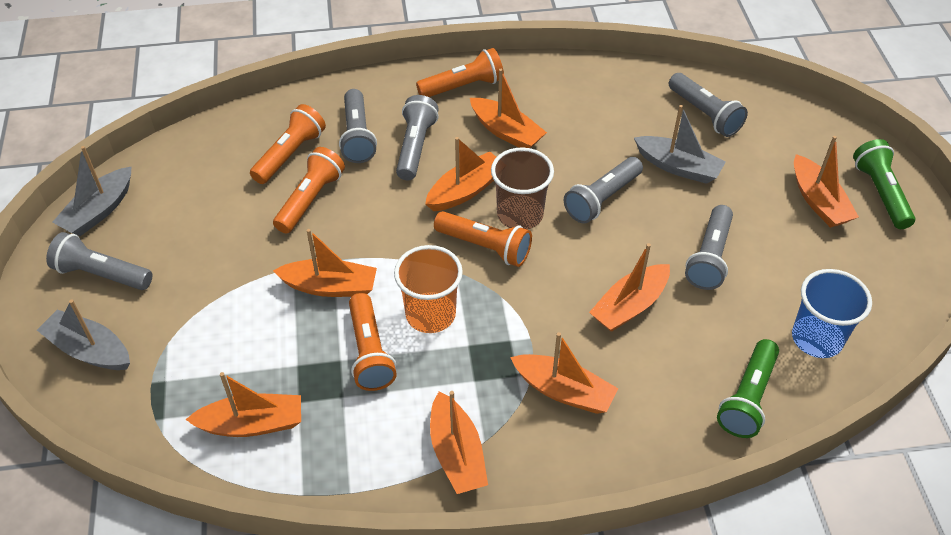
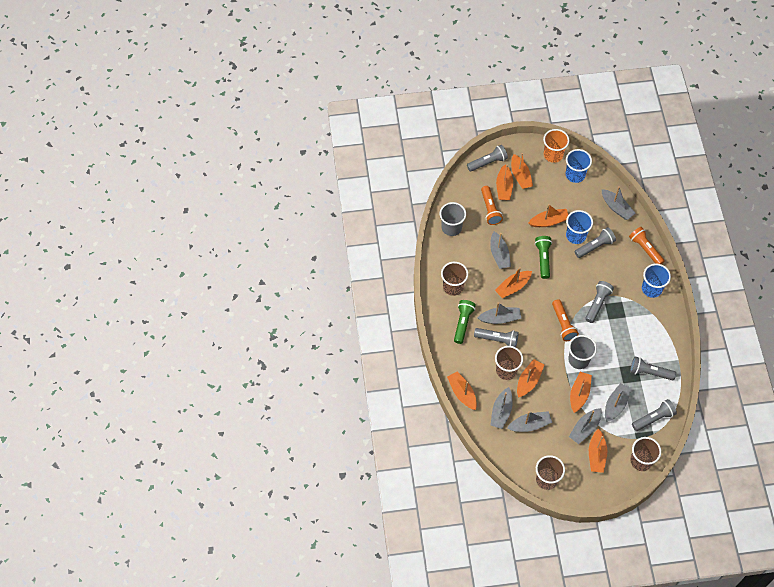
blue cup: 1 -> 3
brown cup: 1 -> 4
grey boat: 3 -> 7
grey cup: 0 -> 2
orange flashlight: 5 -> 3

